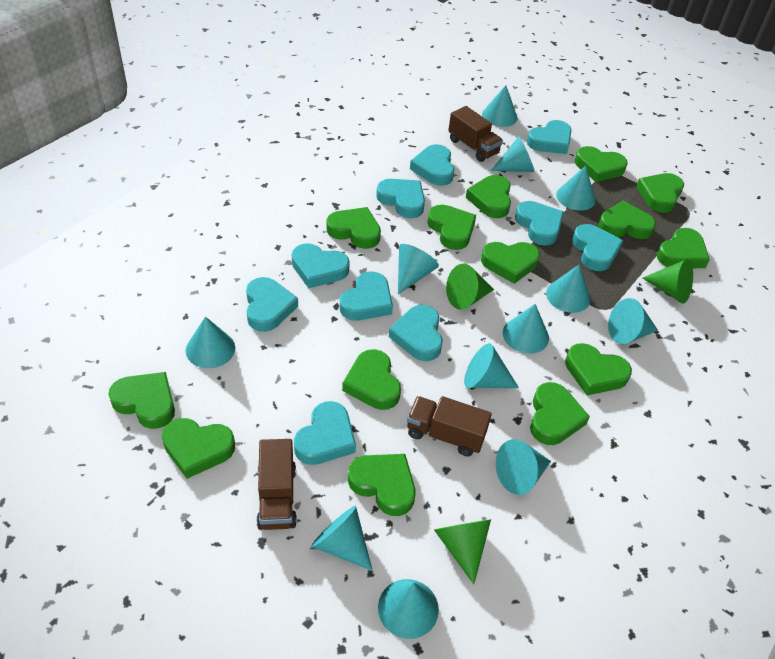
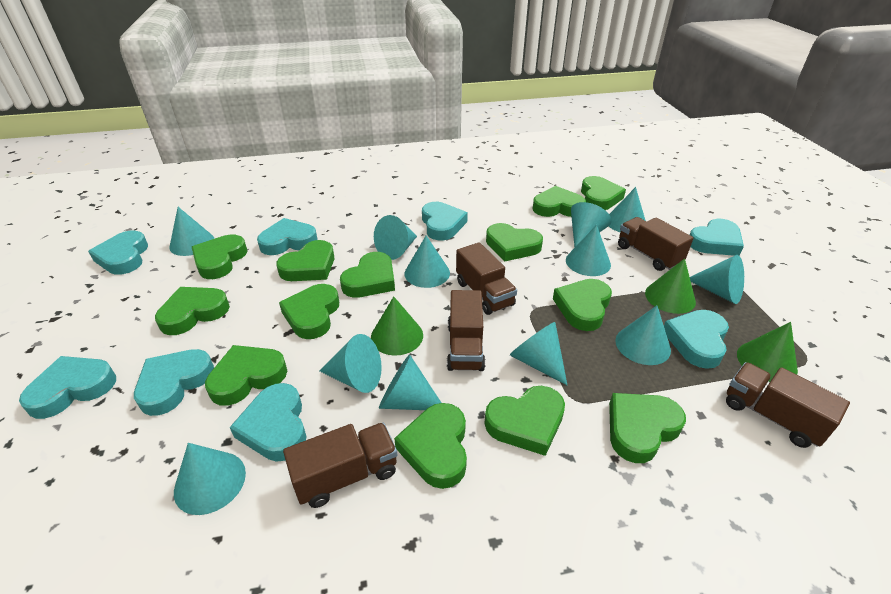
brown truck: 3 -> 5
green heart: 14 -> 13
turquoise heart: 10 -> 8

